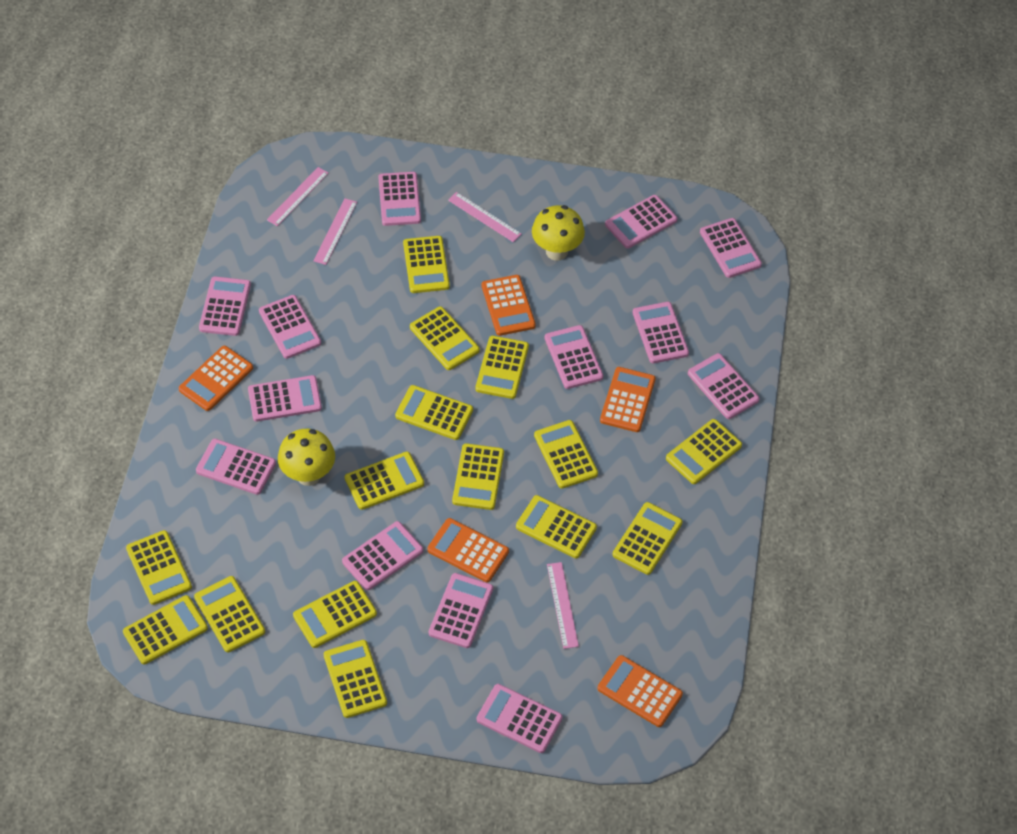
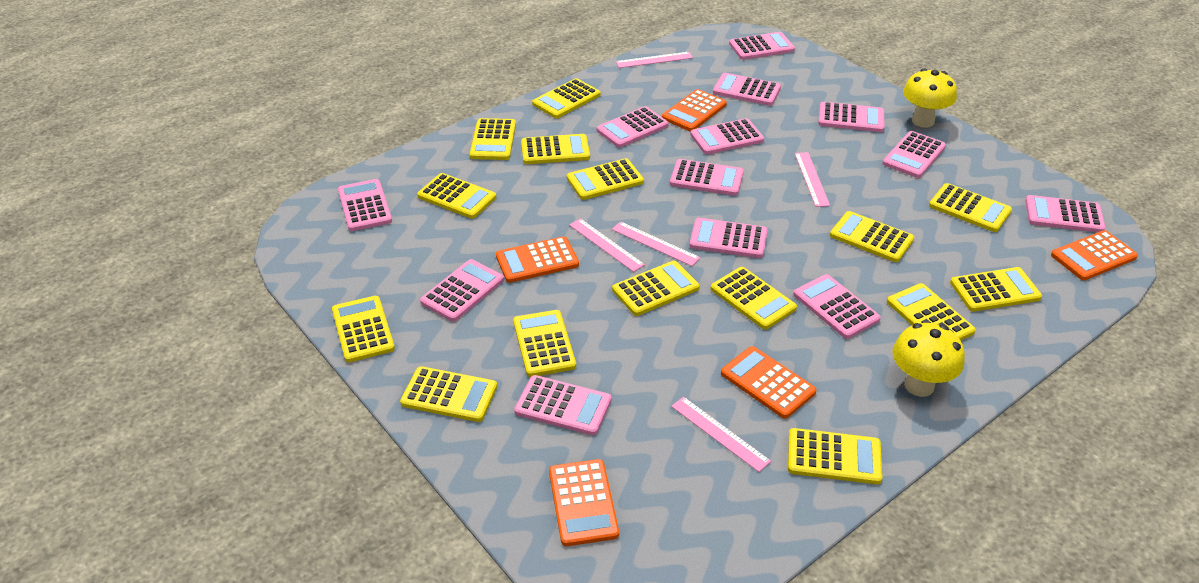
pink ruler: 4 -> 5

